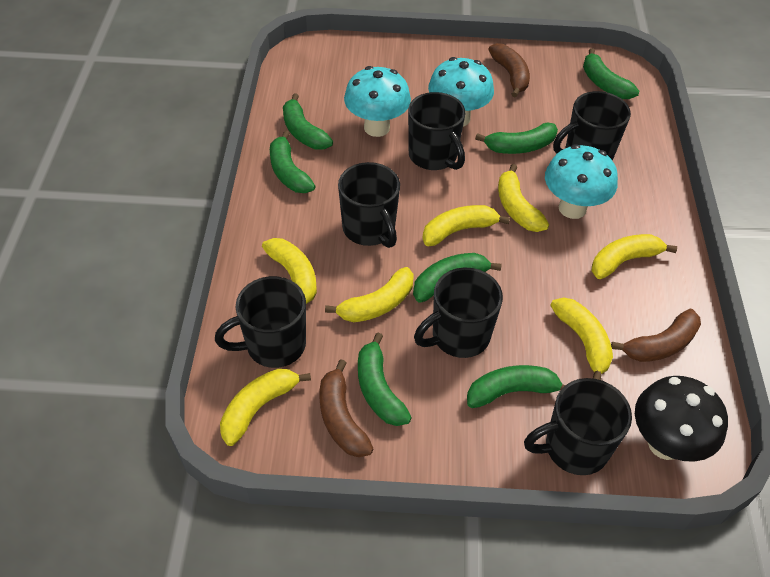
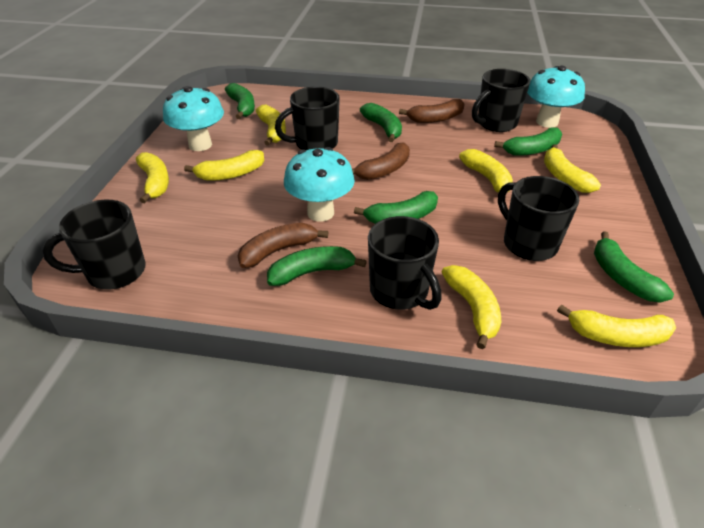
black mug: 6 -> 5
black mushroom: 1 -> 0
green banana: 7 -> 6

